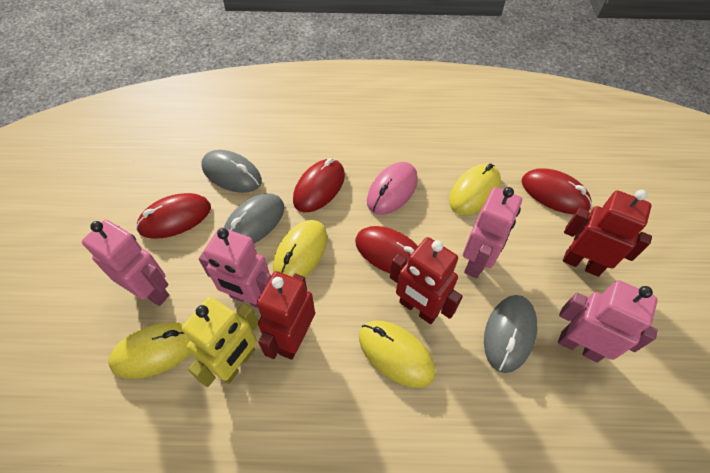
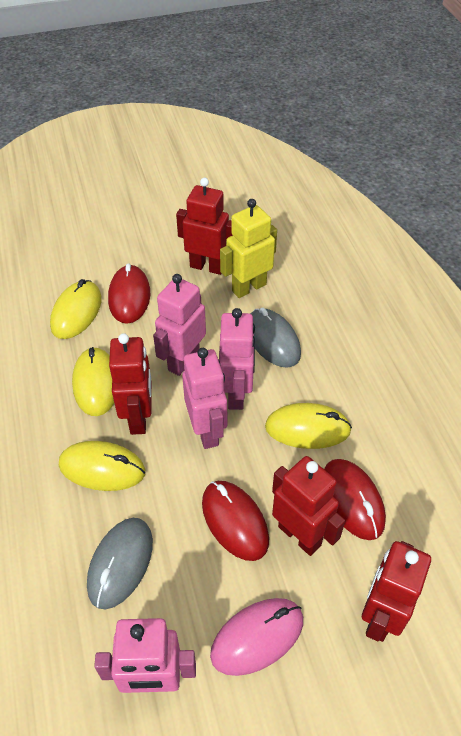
grey mouse: 3 -> 2
red mouse: 4 -> 3
red robot: 3 -> 4

